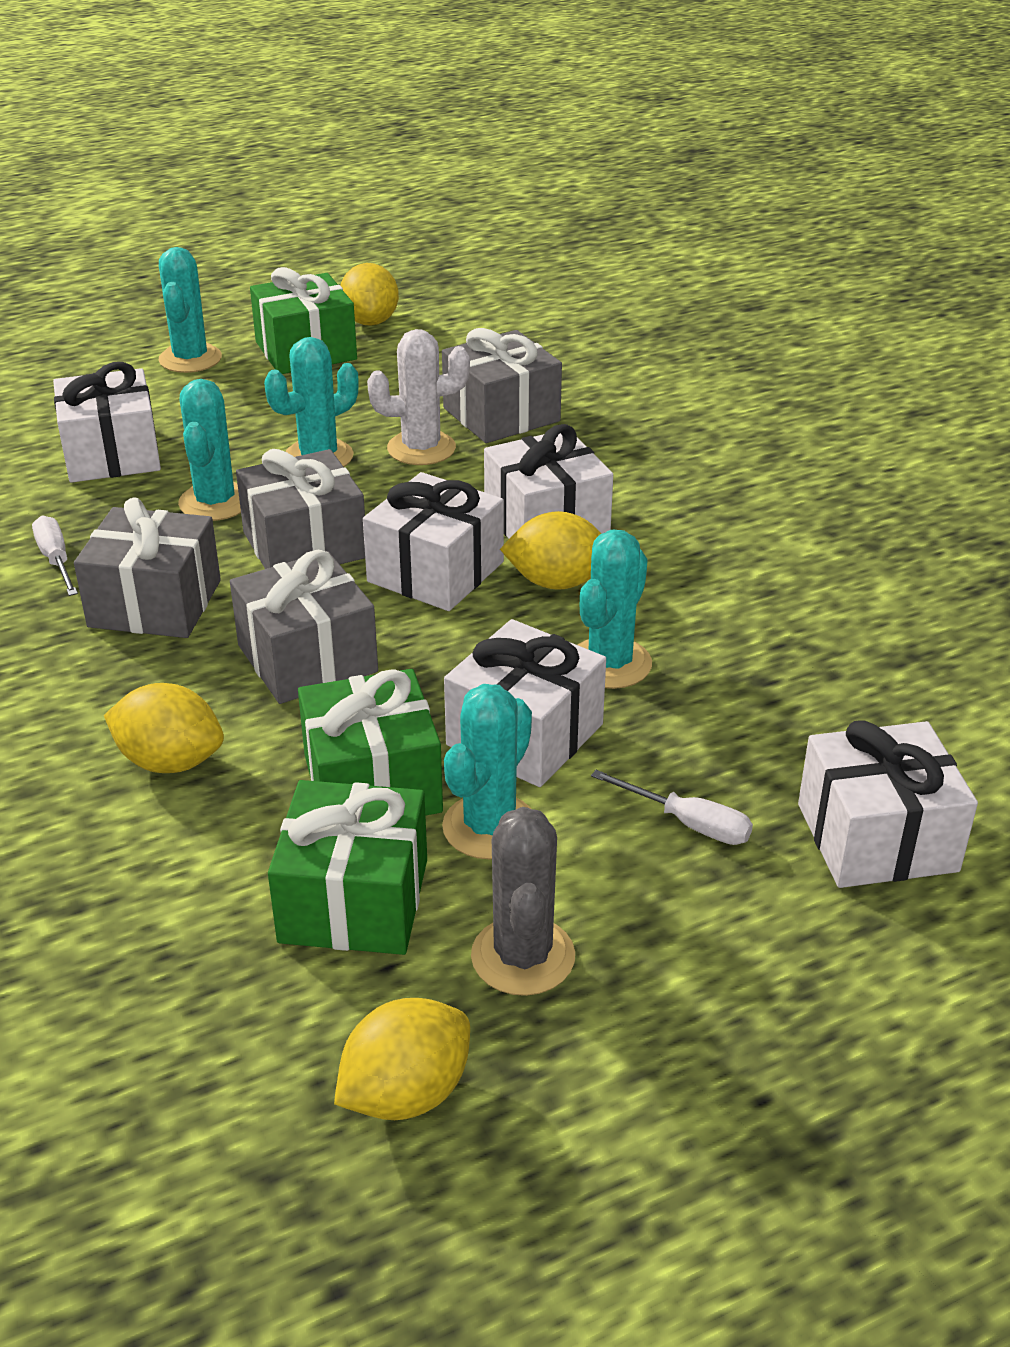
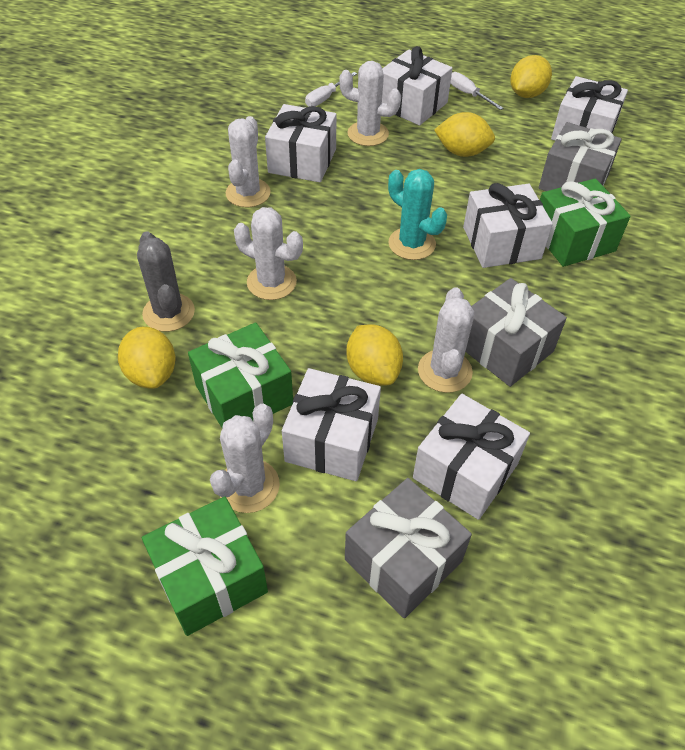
grey gift: 4 -> 3
turquoise cactus: 5 -> 1
white cactus: 1 -> 5
white gift: 5 -> 6

